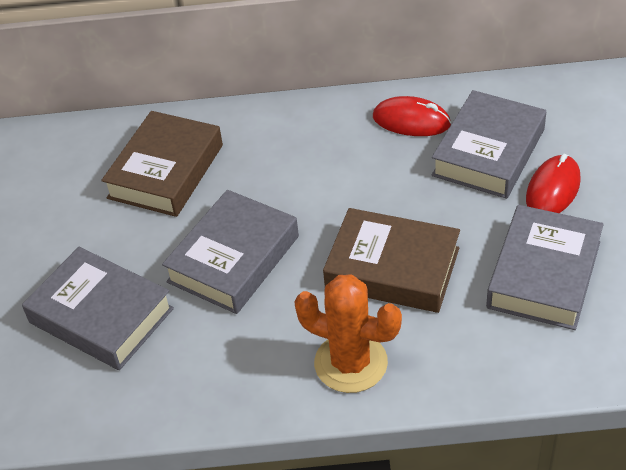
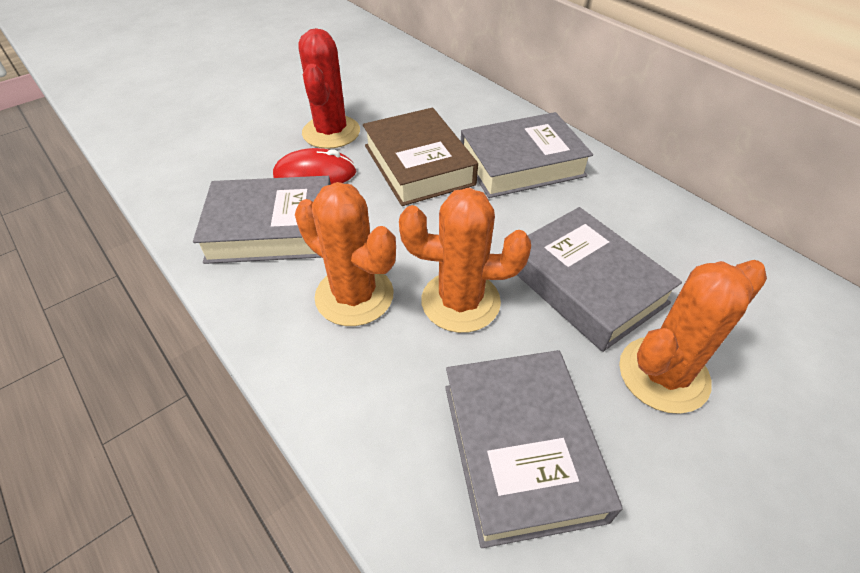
brown book: 2 -> 1
orange cactus: 1 -> 3
red cactus: 0 -> 1
red mouse: 2 -> 1

